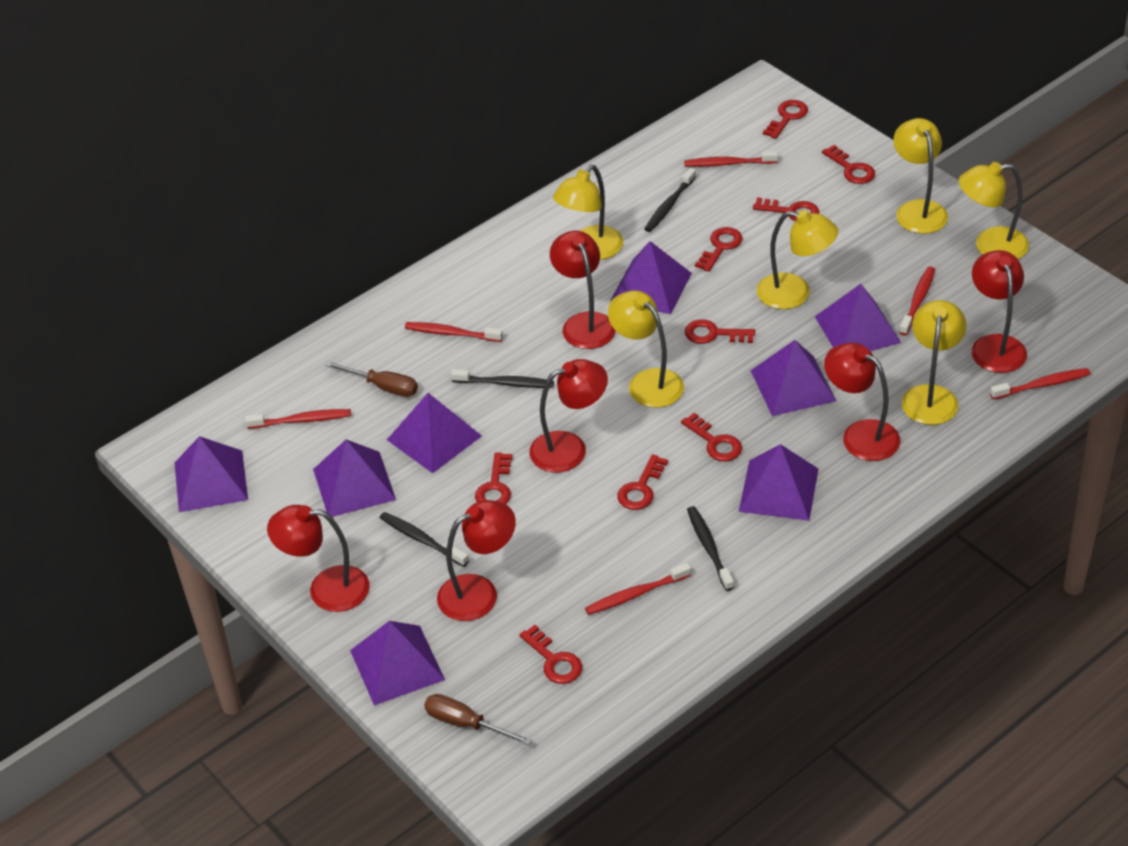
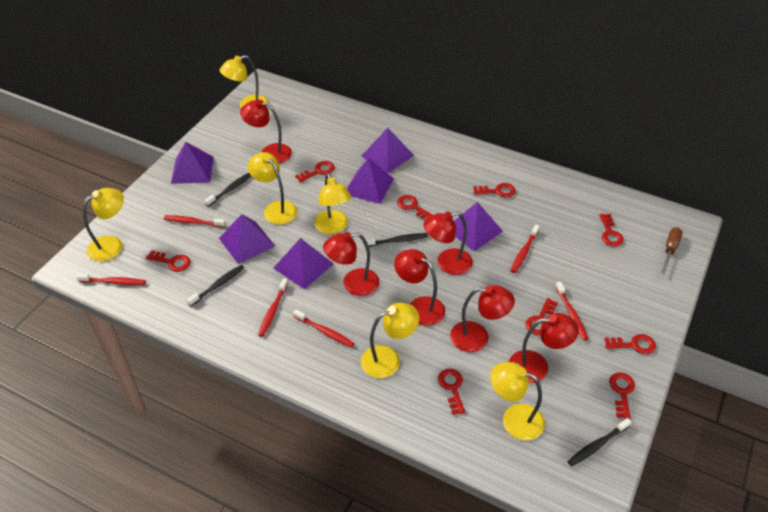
brown screwdriver: 2 -> 1
purple pyramid: 8 -> 6

